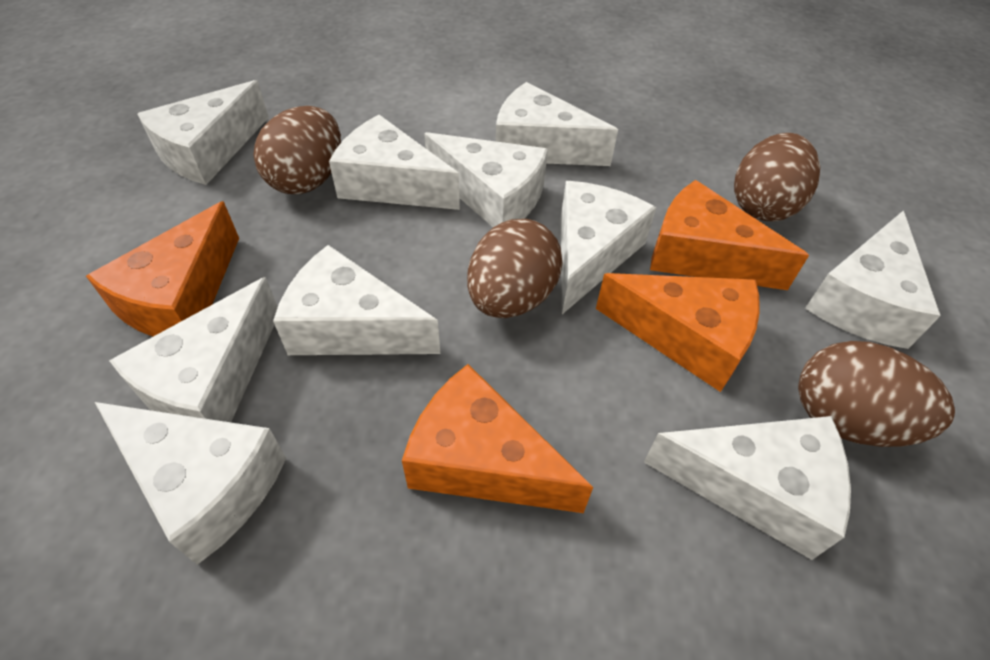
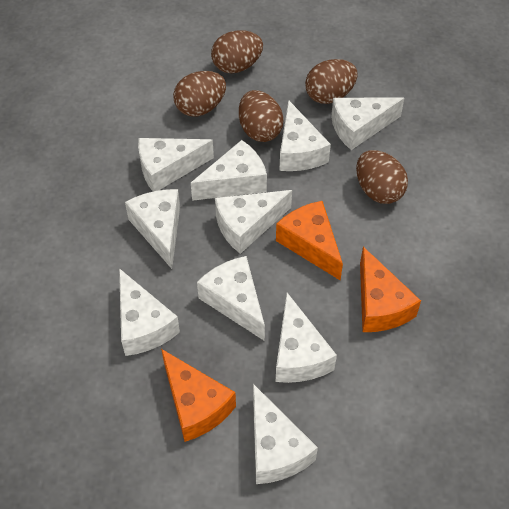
brown egg: 4 -> 5
orange cheese: 4 -> 3

